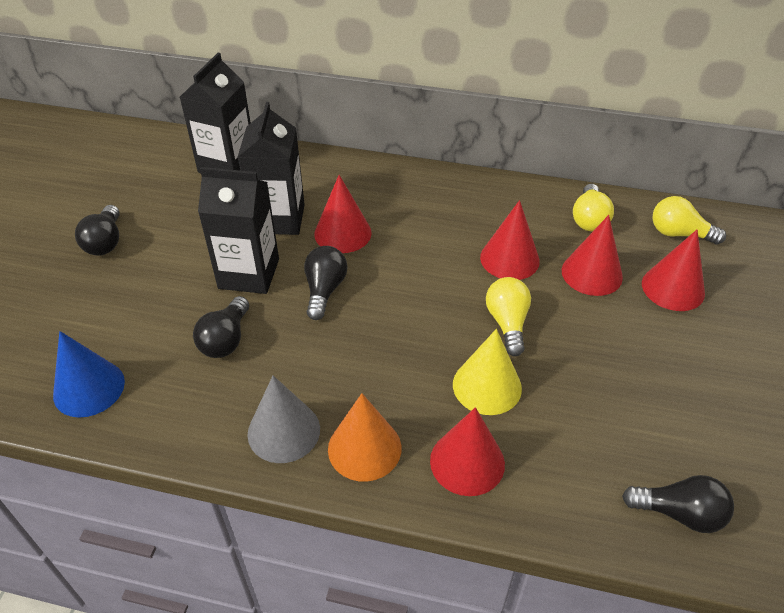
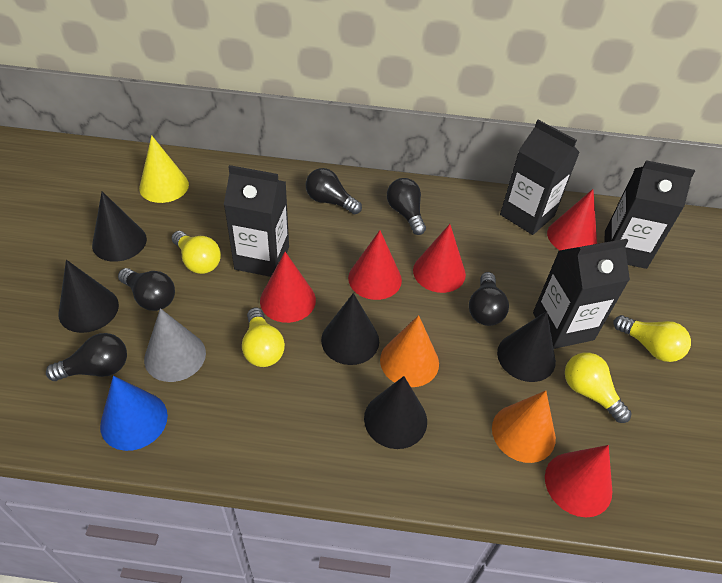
black carton: 3 -> 4
black cone: 0 -> 5
black light bulb: 4 -> 5
orange cone: 1 -> 2
yellow light bulb: 3 -> 4

